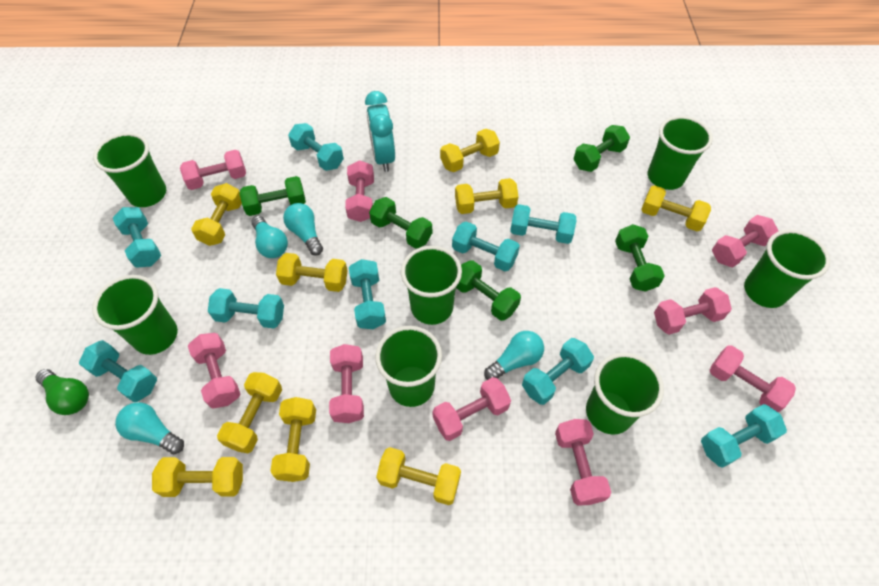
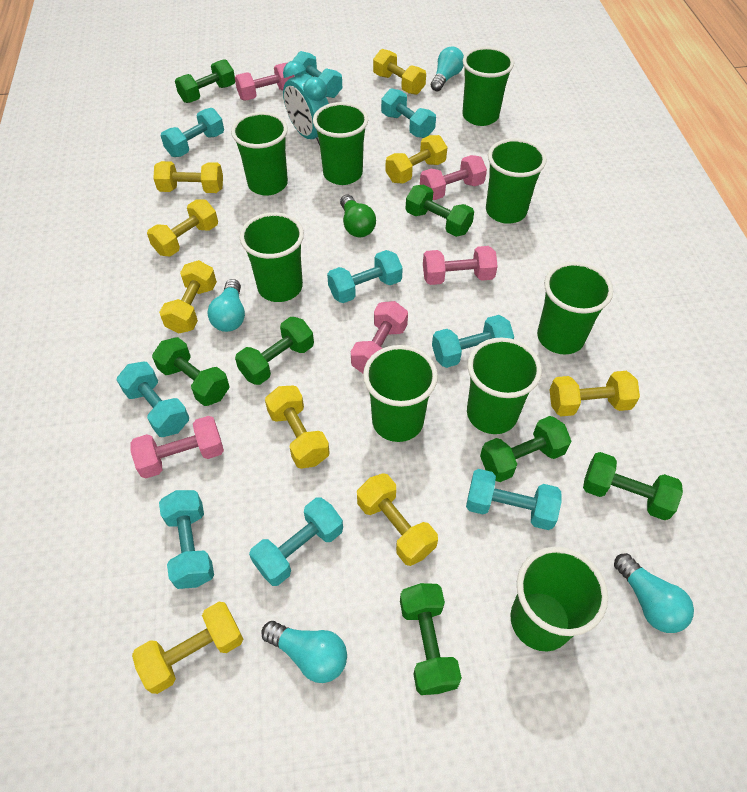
green cup: 7 -> 9
green dumbbell: 5 -> 7
pink dumbbell: 9 -> 5

